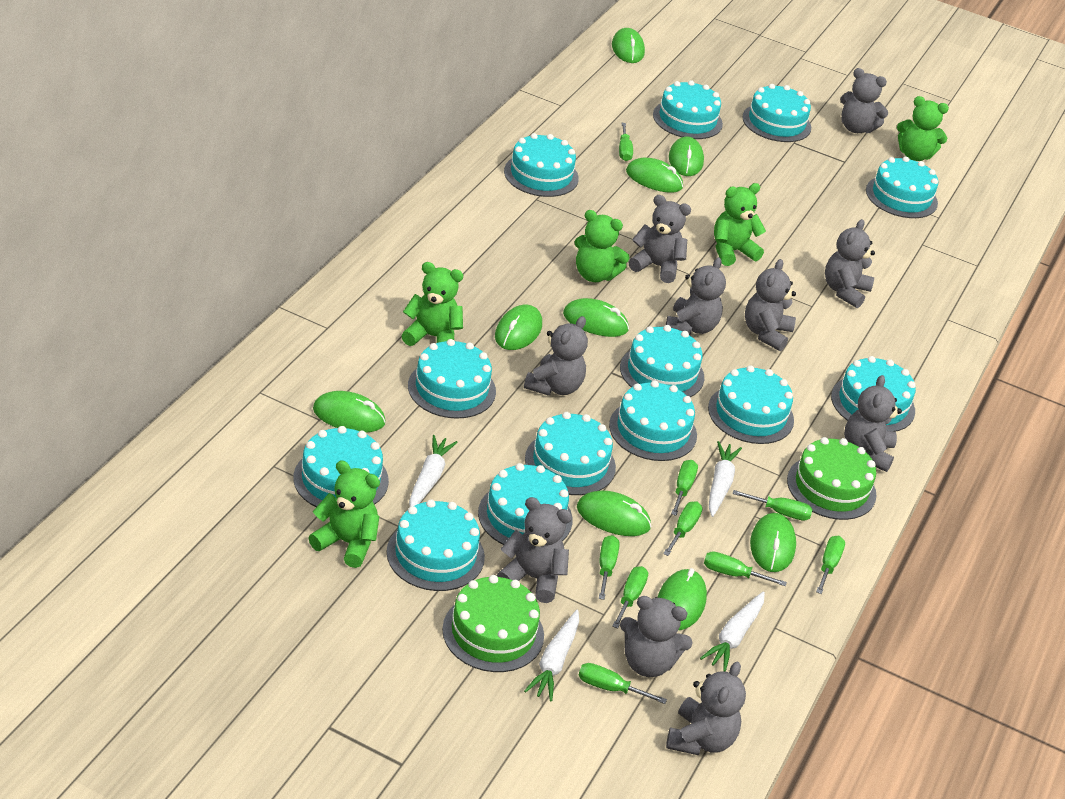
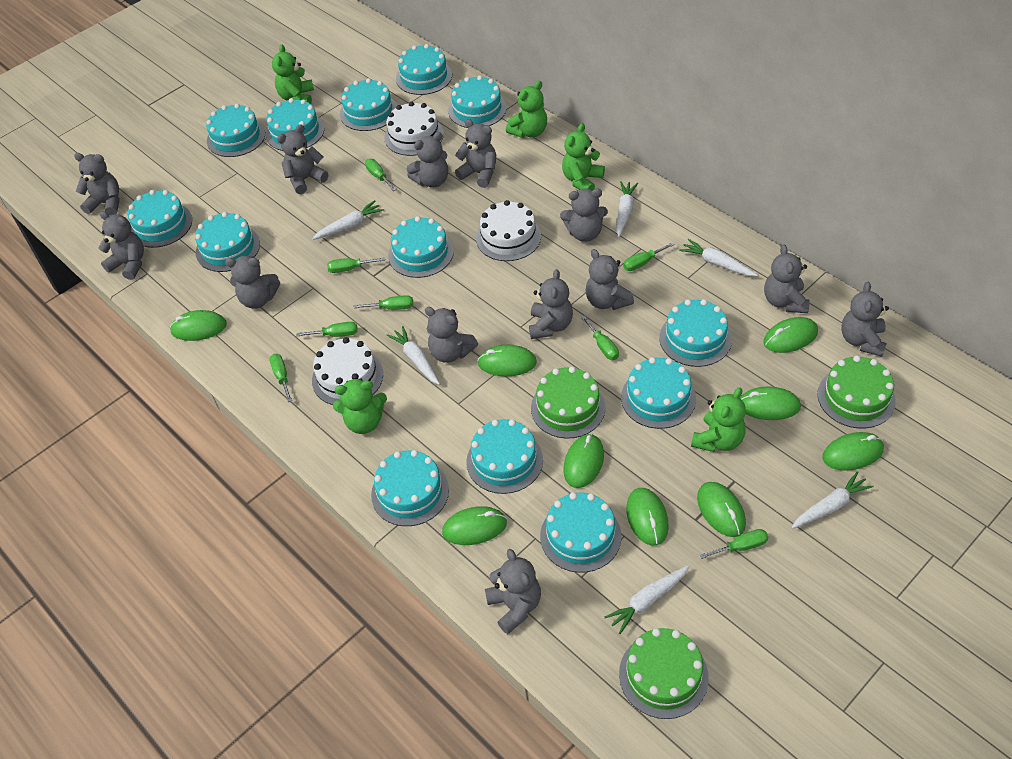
green cake: 2 -> 3
green screwdriver: 9 -> 8
grey teddy bear: 10 -> 13
white cake: 0 -> 3
white carrot: 4 -> 6

